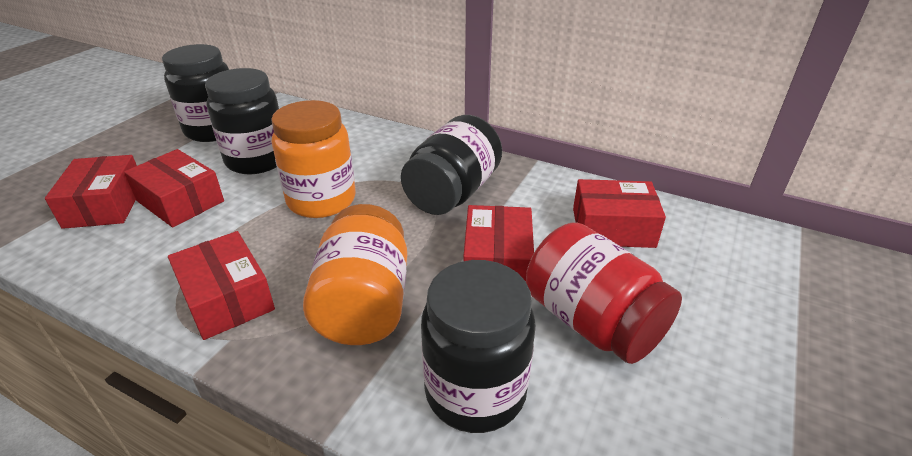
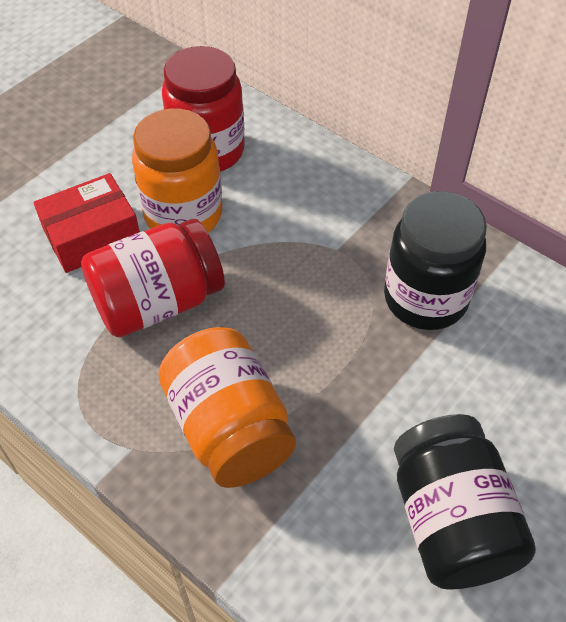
black jar: 4 -> 2
red box: 5 -> 1
red jar: 1 -> 2

